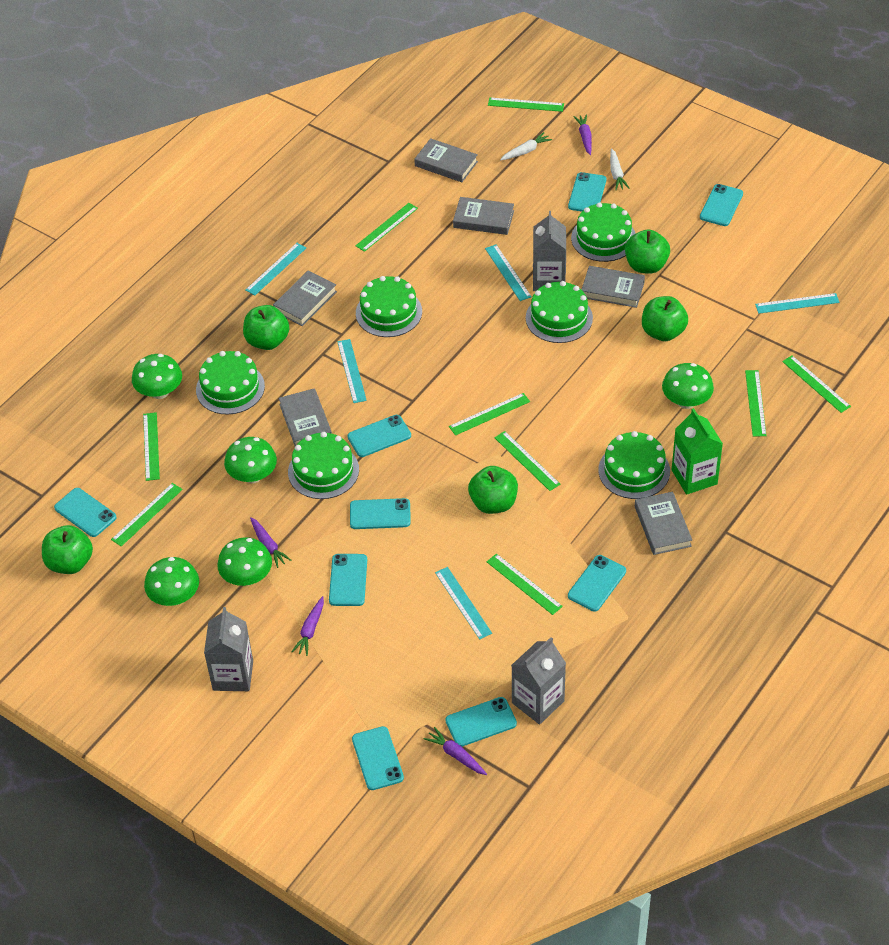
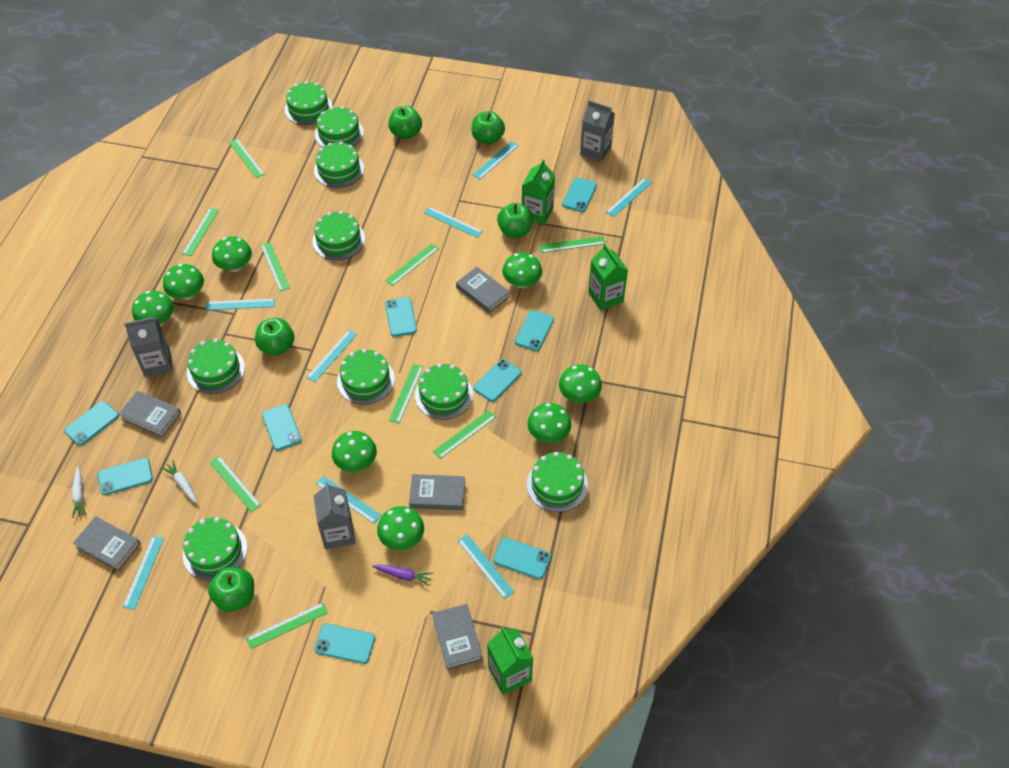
green cake: 6 -> 9
green carton: 1 -> 3
green mushroom: 5 -> 8
grey book: 6 -> 5
purple carrot: 4 -> 1
turquoise ruler: 5 -> 8

